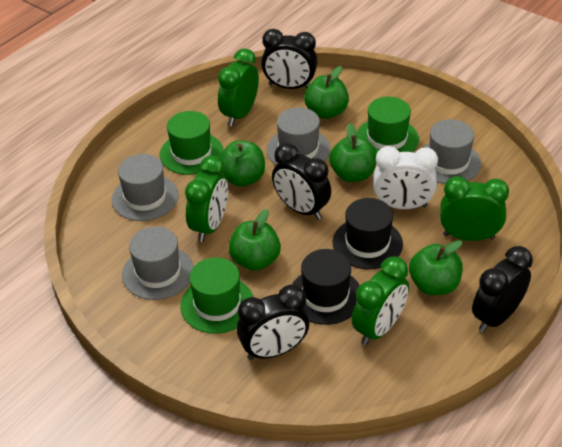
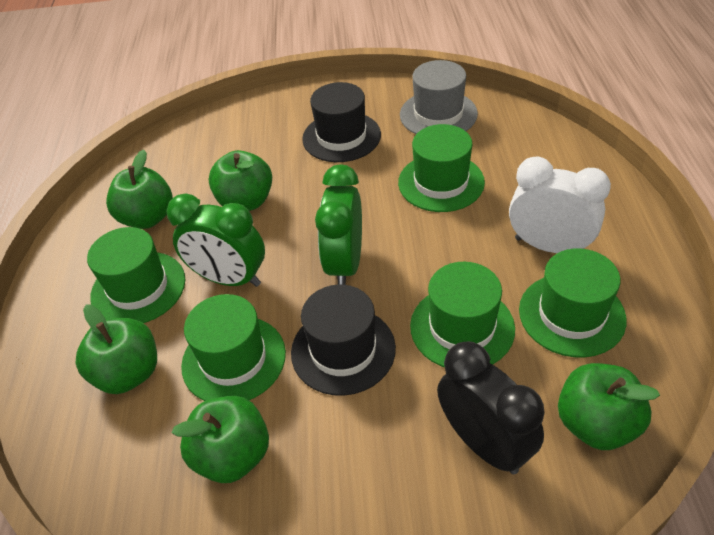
black clock: 4 -> 1
green clock: 4 -> 2
green hat: 3 -> 5
grey hat: 4 -> 1

